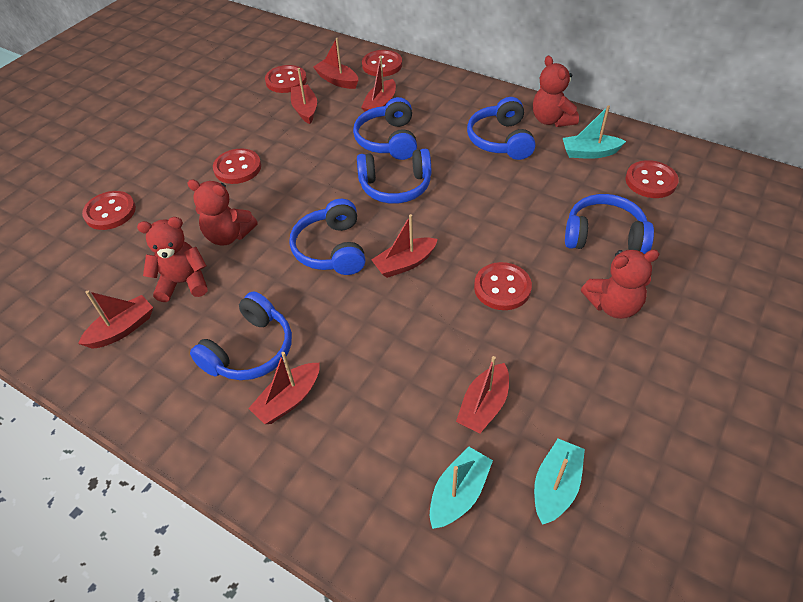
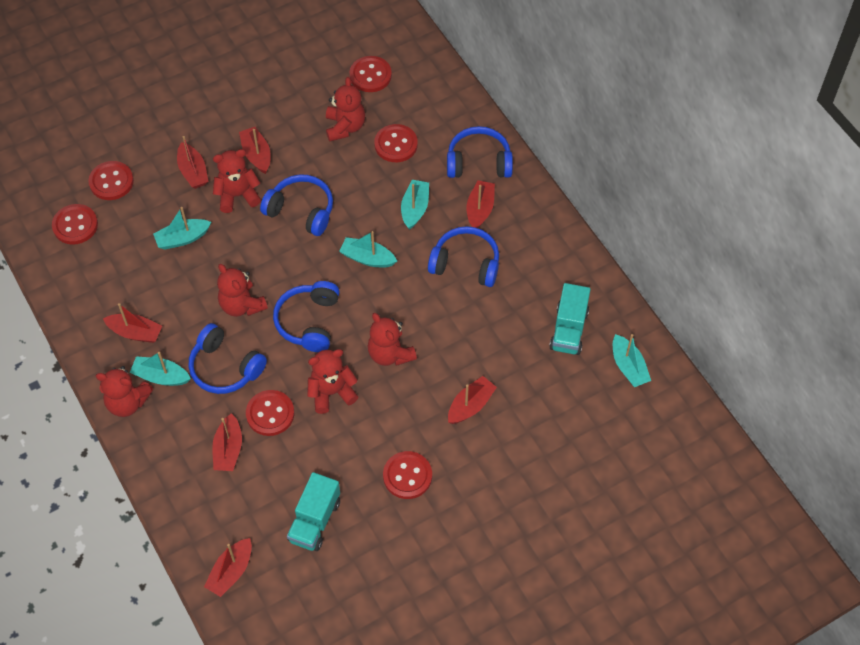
blue headphones: 6 -> 5
red teddy bear: 4 -> 6
turquoise boat: 3 -> 5
turquoise truck: 0 -> 2

